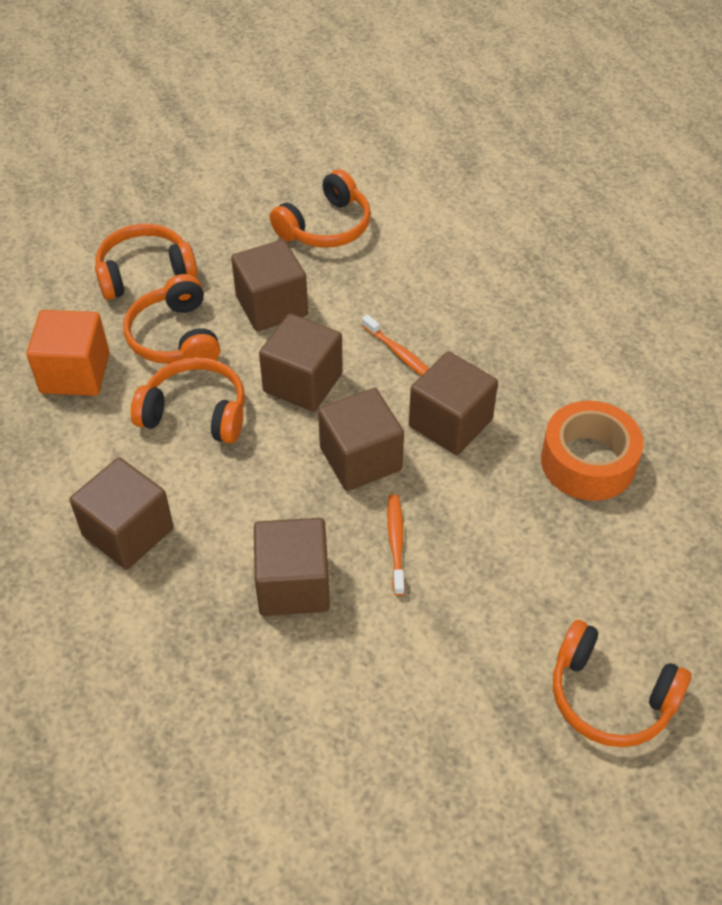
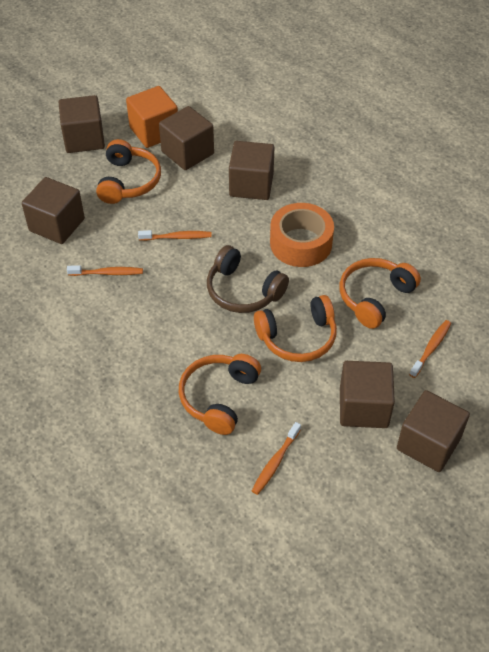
brown headphones: 0 -> 1
orange headphones: 5 -> 4
orange toothbrush: 2 -> 4

